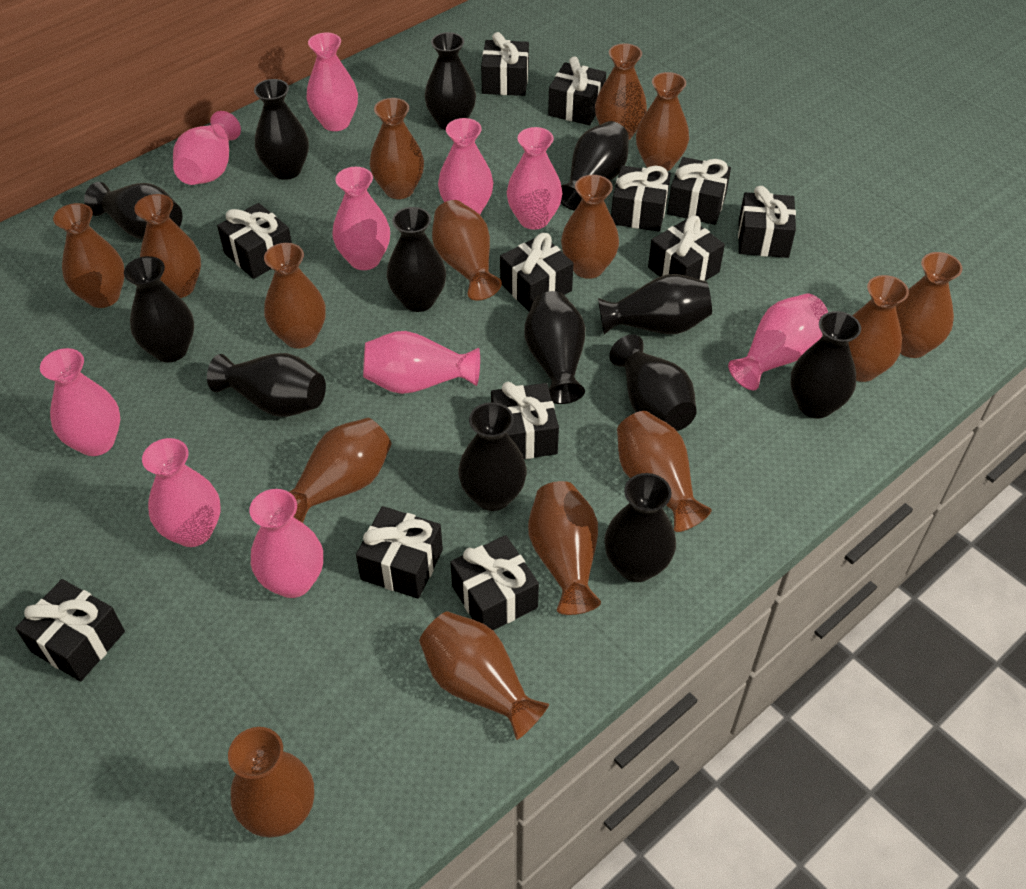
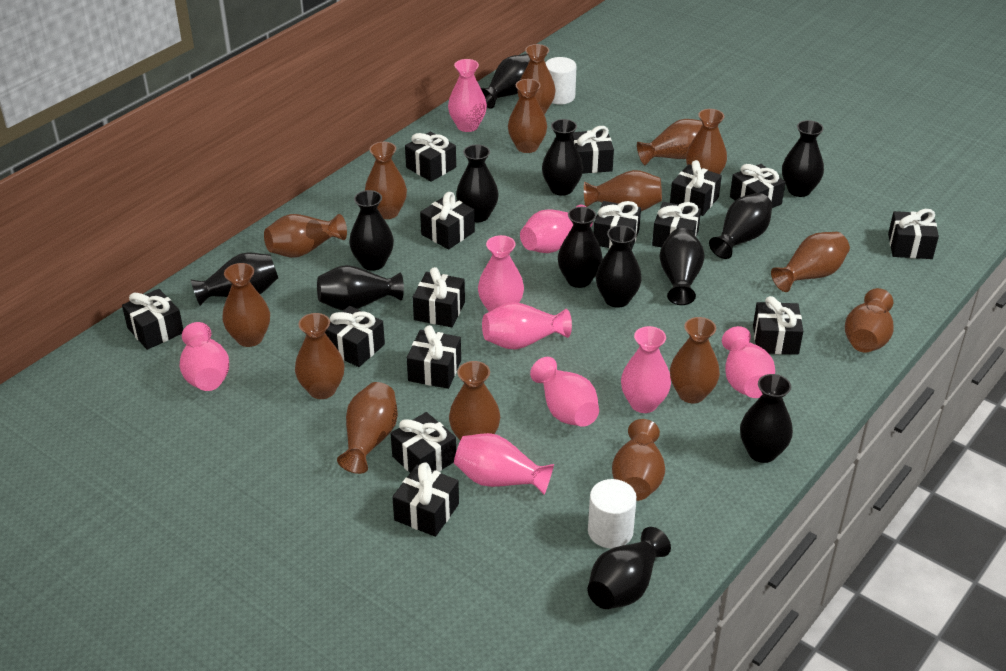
black gift: 12 -> 15
pink vase: 10 -> 9
white cylinder: 0 -> 2

